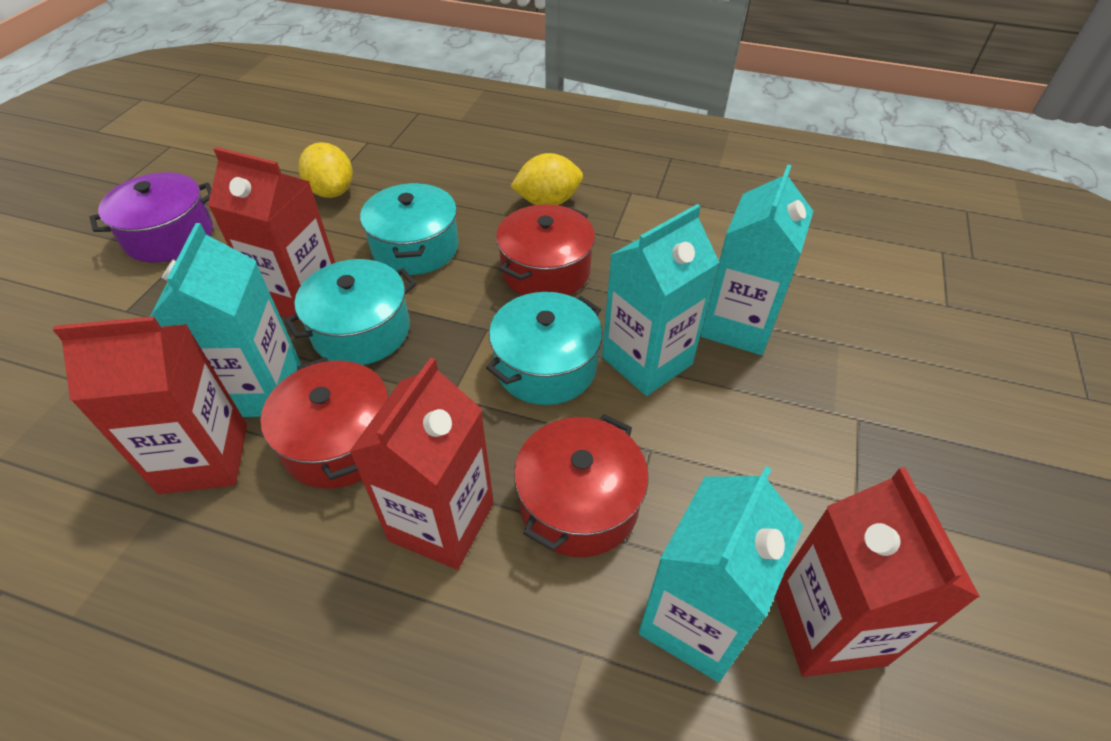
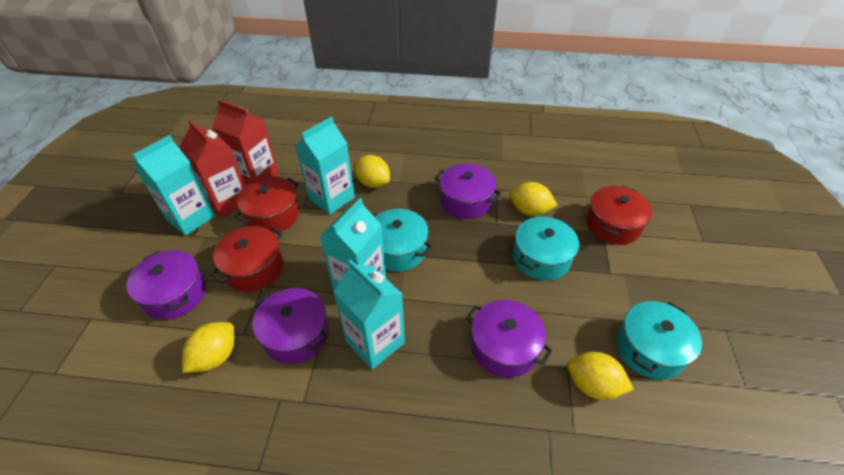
purple pot: 1 -> 4
red carton: 4 -> 2
yellow lemon: 2 -> 4

